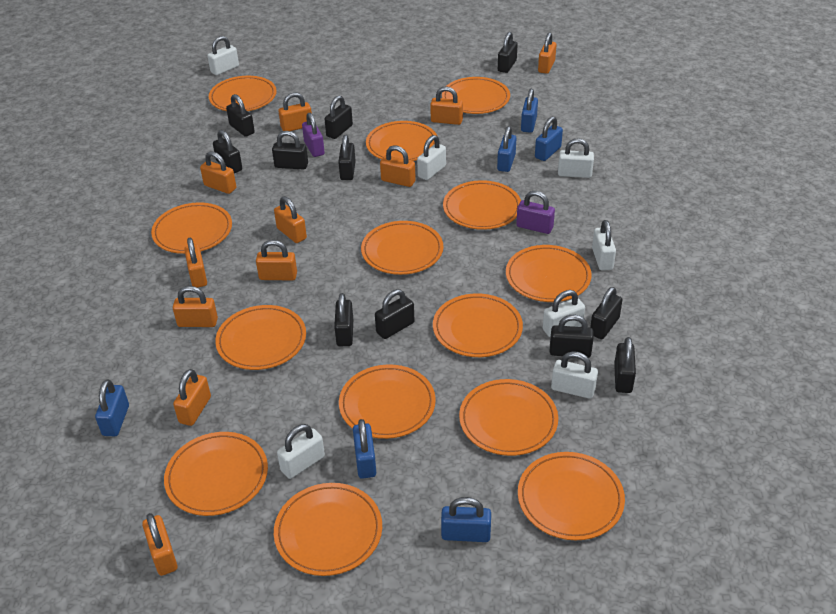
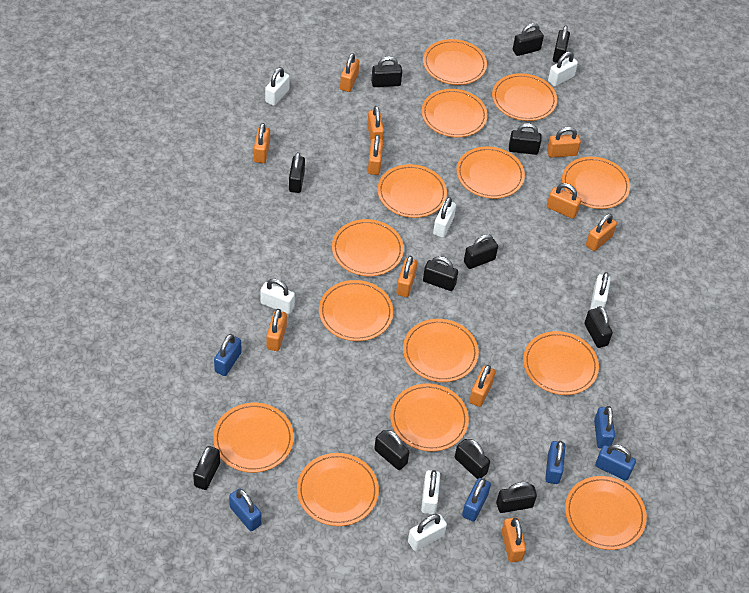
black padlock: 11 -> 12
purple padlock: 2 -> 0

